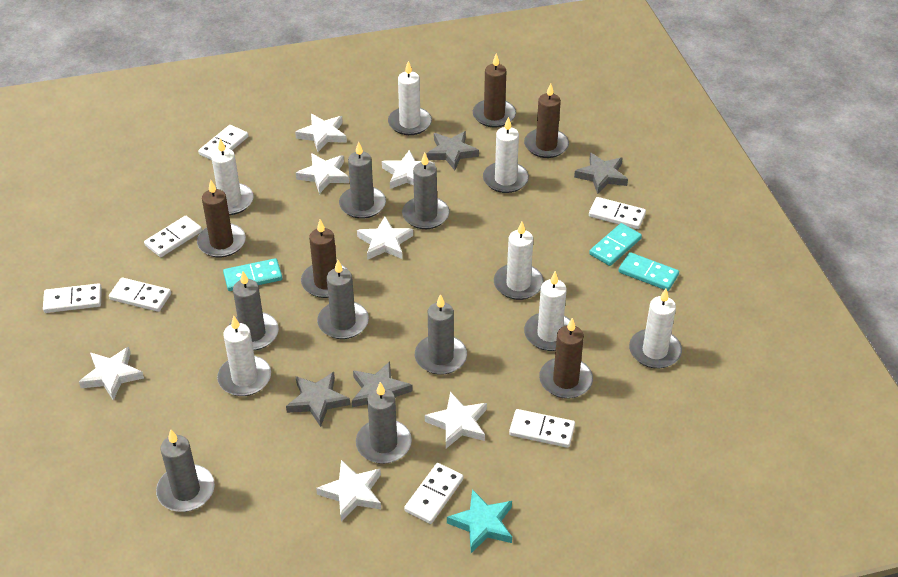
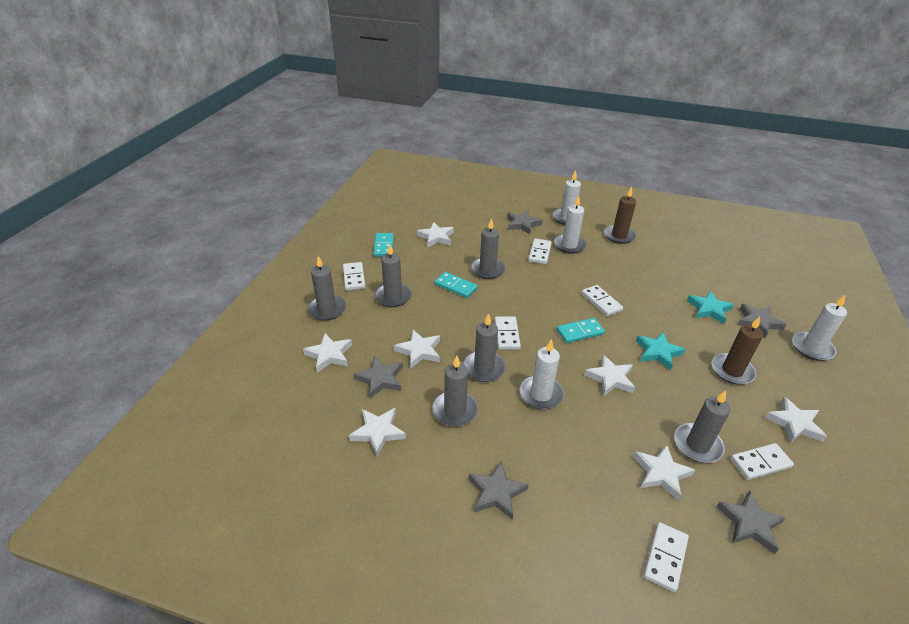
brown candle: 5 -> 2
grey candle: 7 -> 6
grey star: 4 -> 5
turquoise star: 1 -> 2
white candle: 7 -> 4
white domino: 7 -> 6

